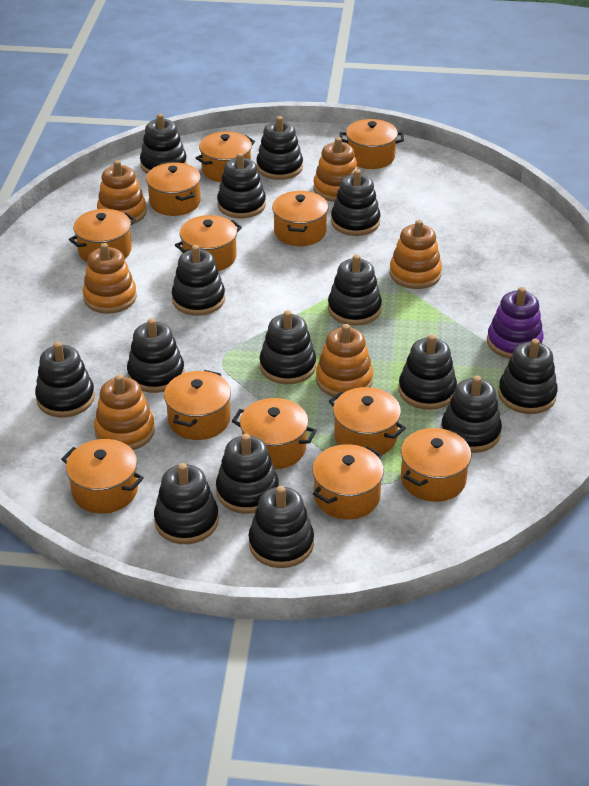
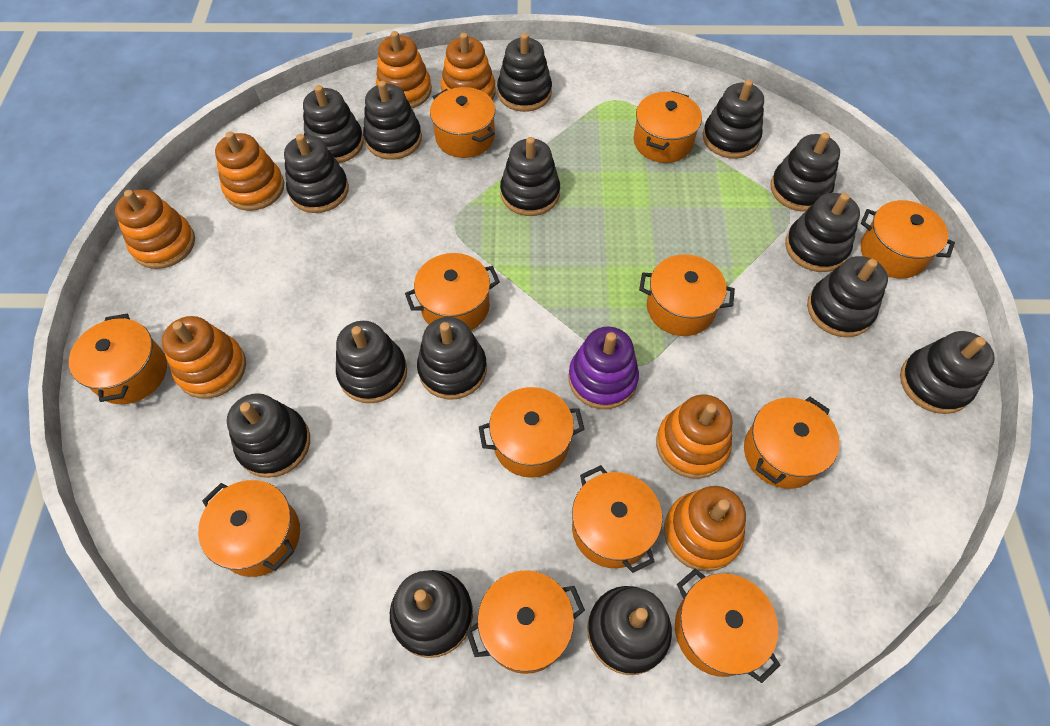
orange stacking toy: 6 -> 7

